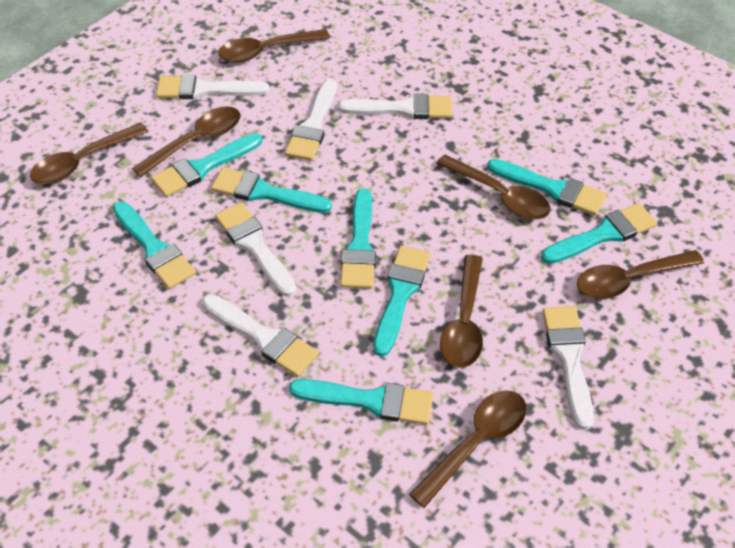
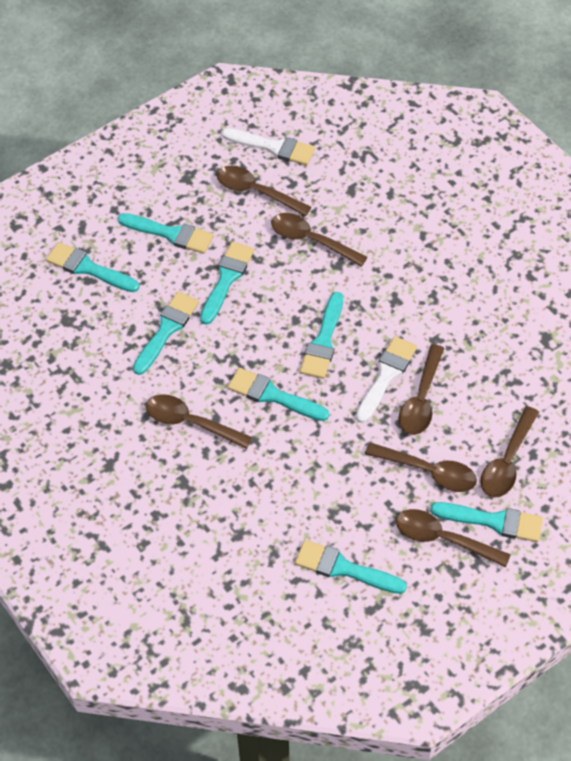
white brush: 6 -> 2

